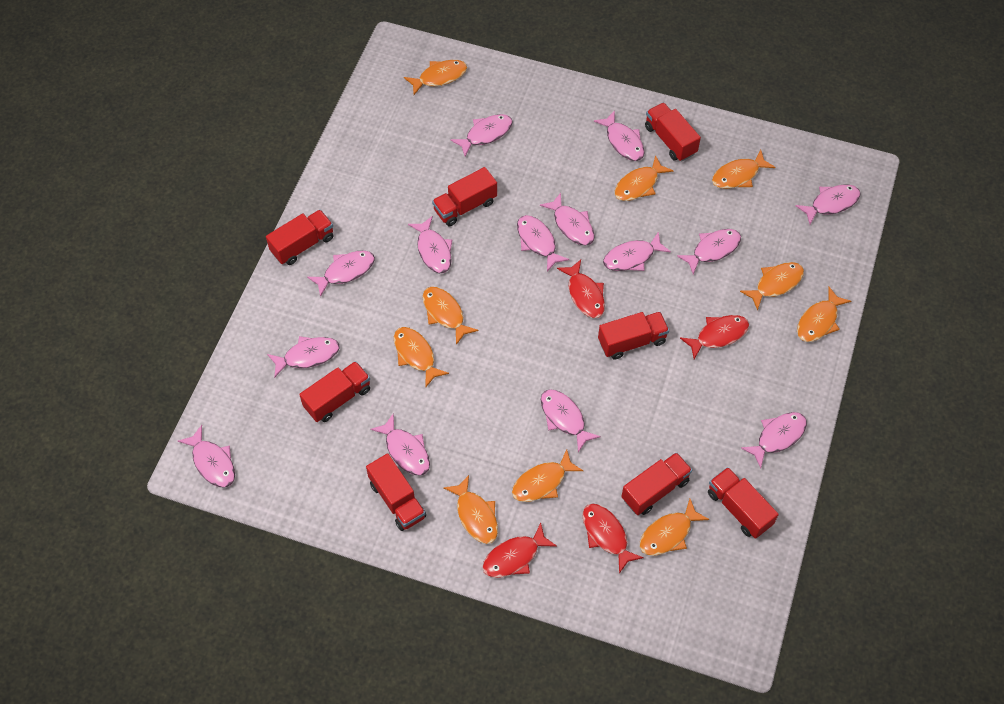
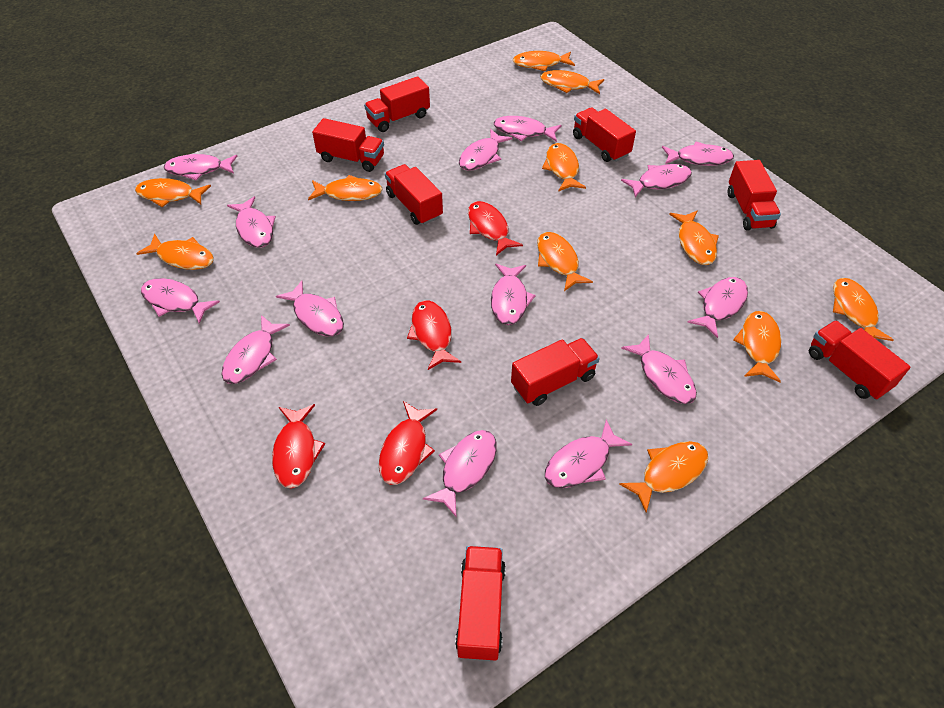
orange fish: 10 -> 11

